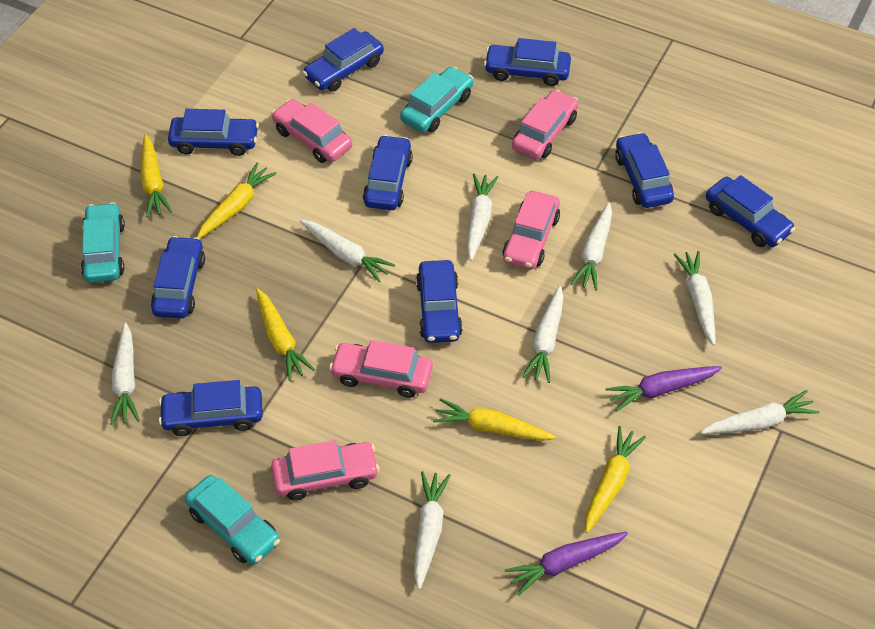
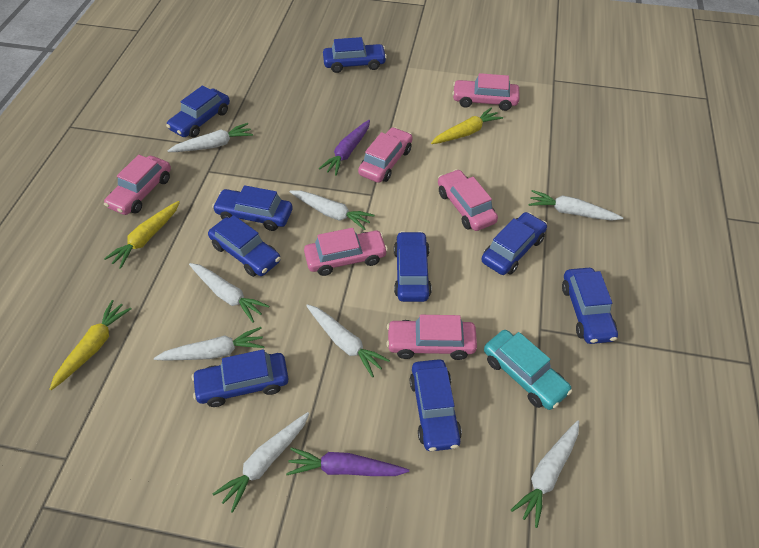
pink car: 5 -> 6
turquoise car: 3 -> 1
yellow carrot: 5 -> 3

